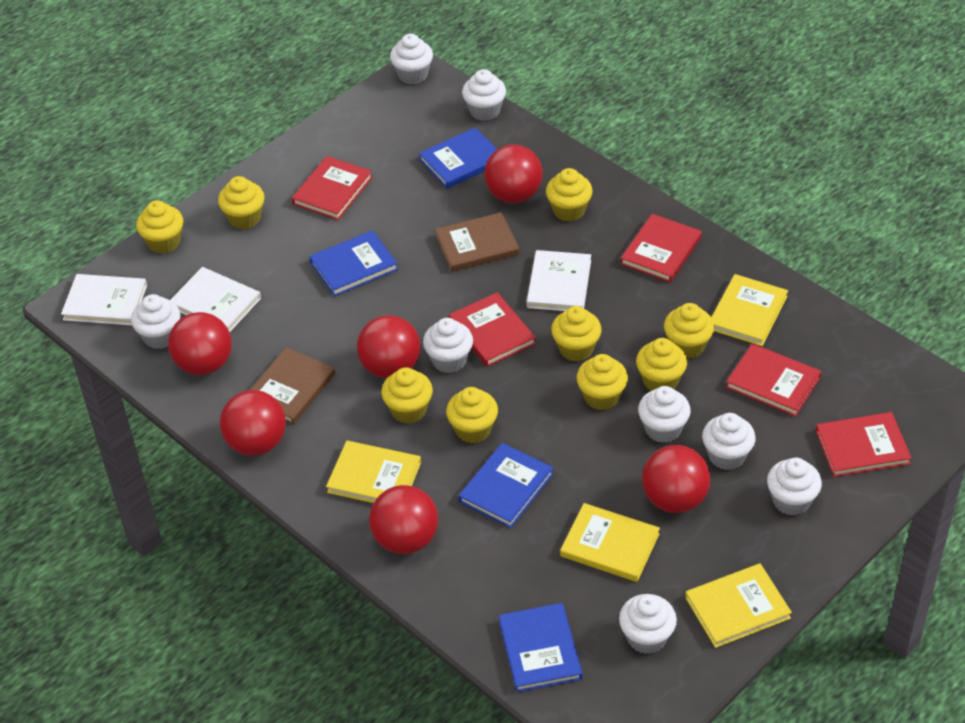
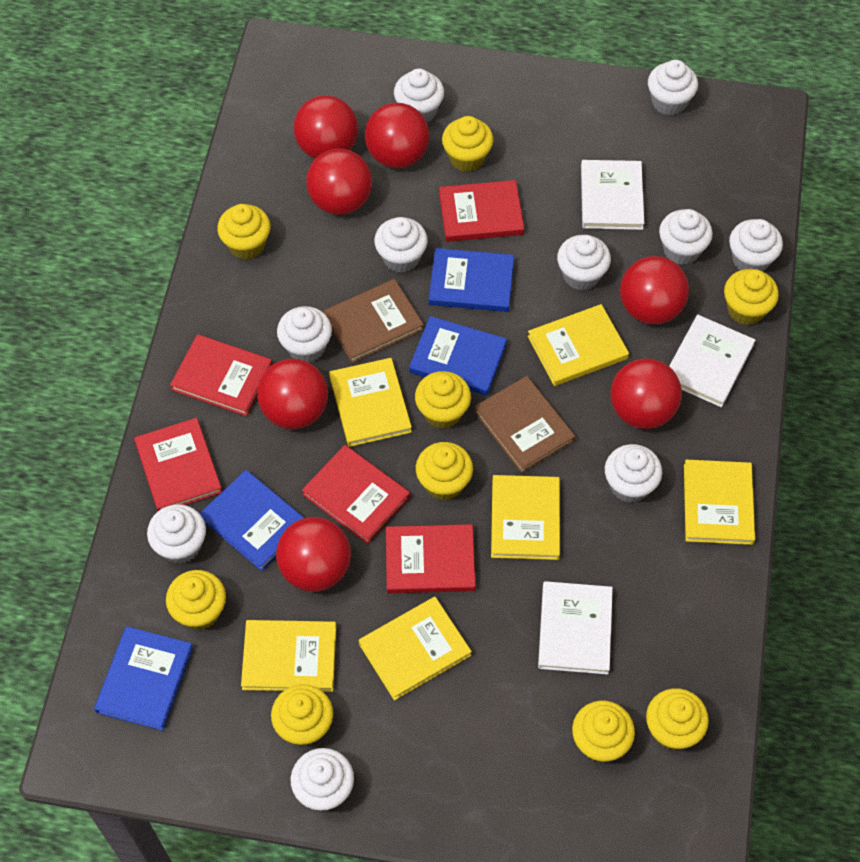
red ball: 6 -> 7
white cupcake: 8 -> 10
yellow book: 4 -> 6

